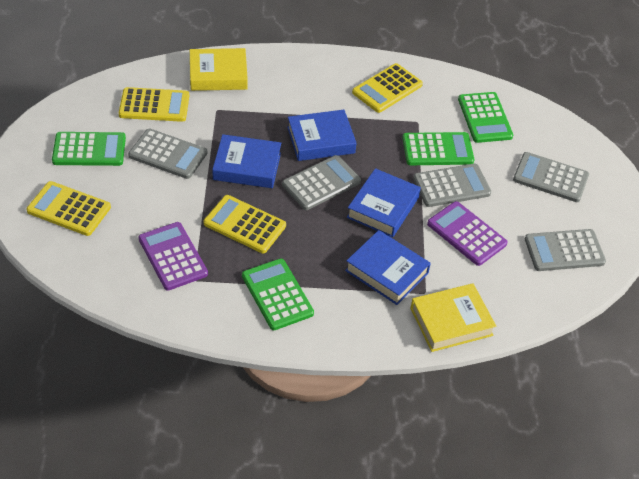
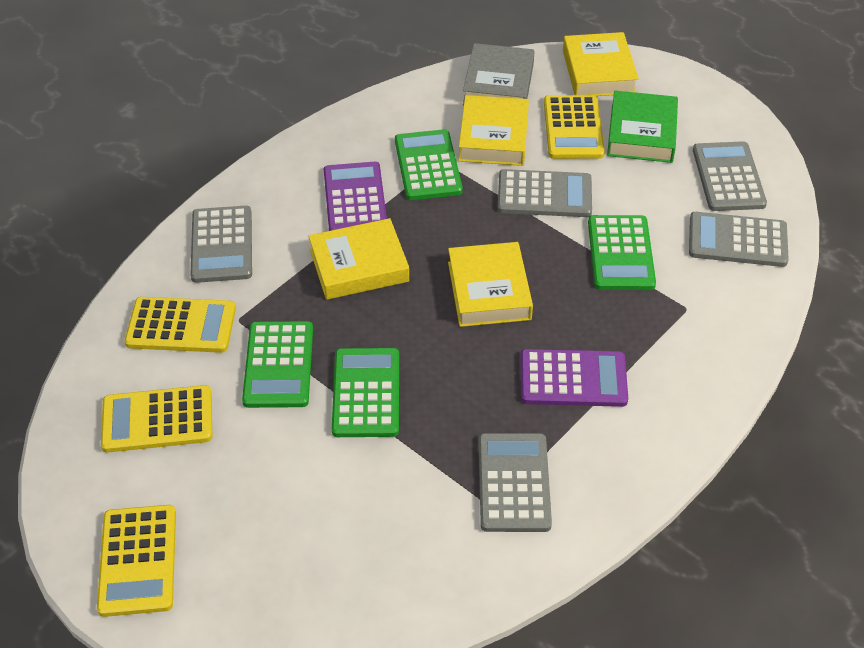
blue book: 4 -> 0
green book: 0 -> 1
grey book: 0 -> 1
yellow book: 2 -> 4

